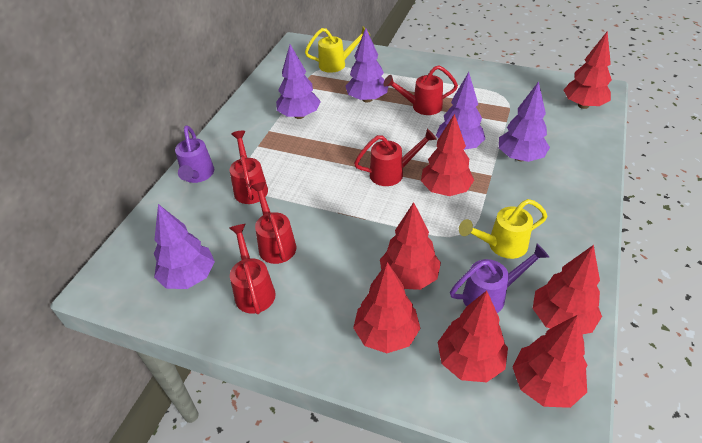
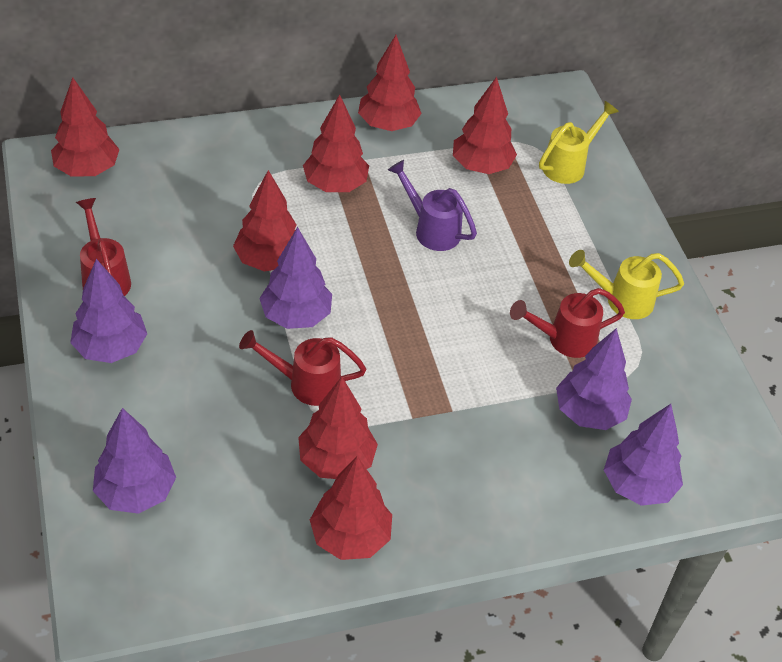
purple watering can: 2 -> 1
red watering can: 5 -> 3

